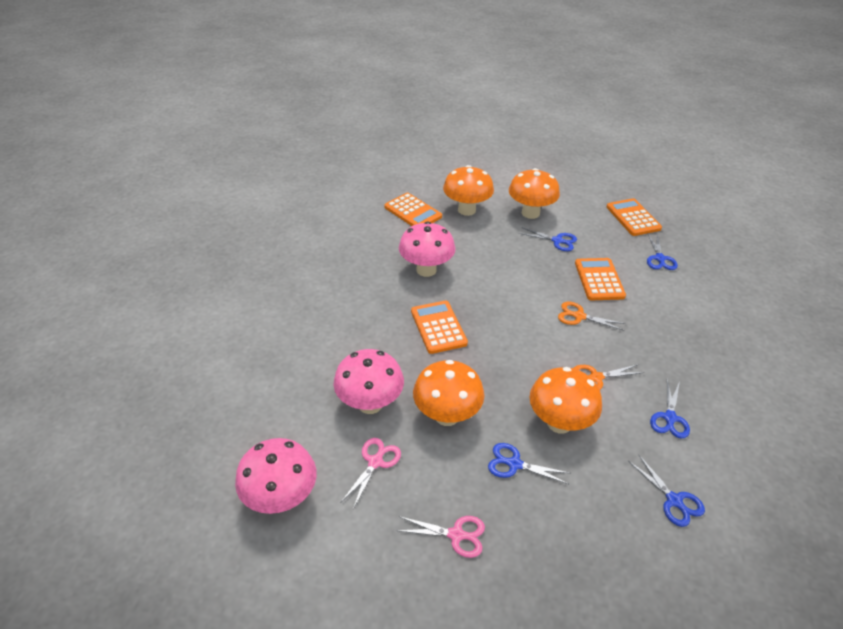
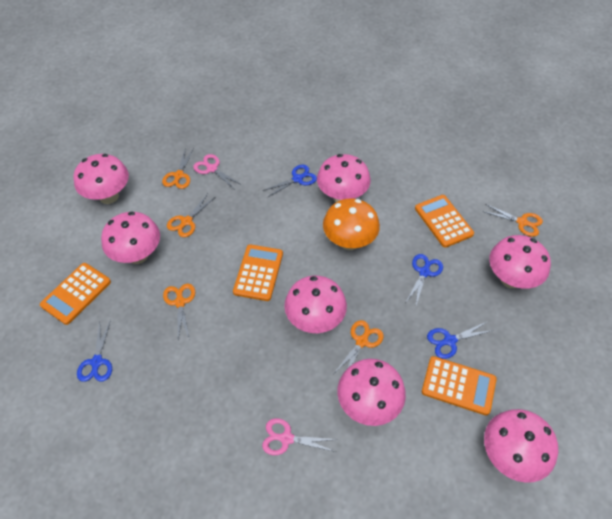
blue scissors: 5 -> 4
orange mushroom: 4 -> 1
orange scissors: 2 -> 5
pink mushroom: 3 -> 7

